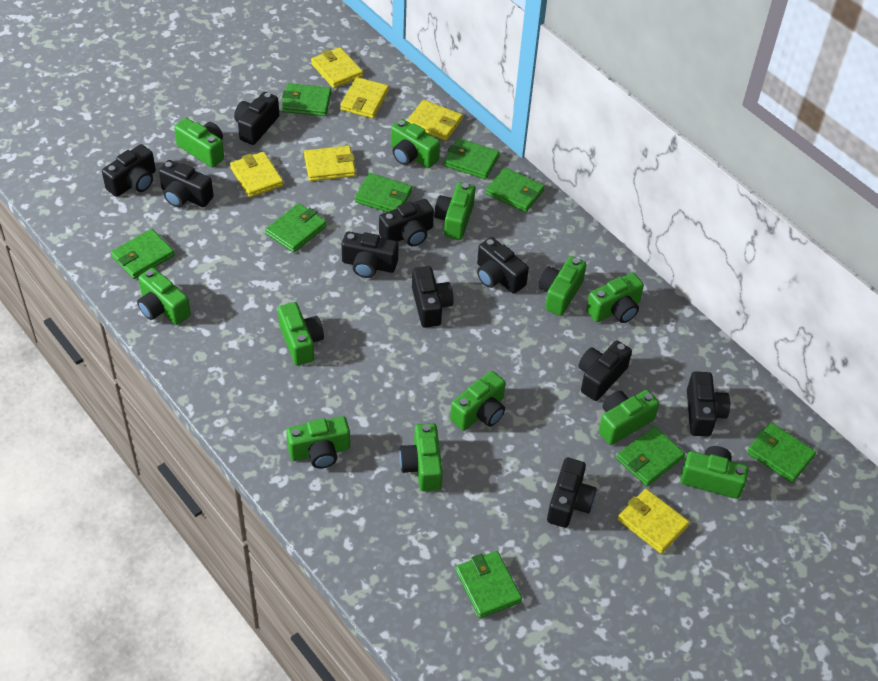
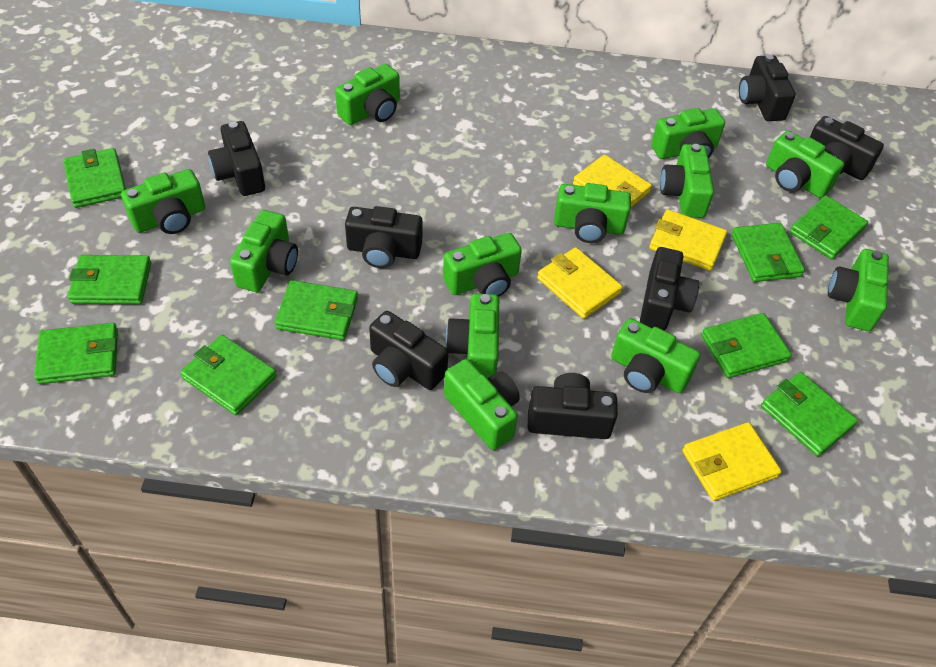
black camera: 10 -> 7
yellow wallet: 6 -> 4

